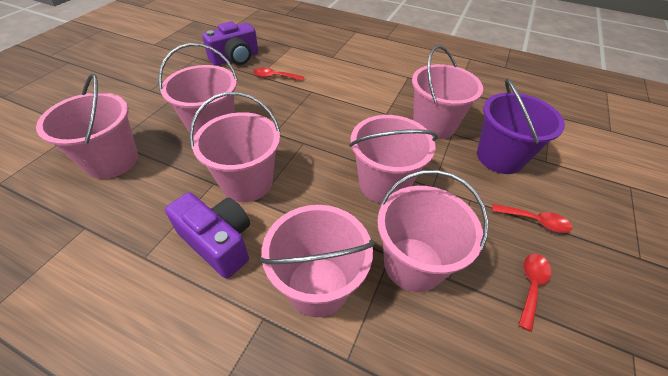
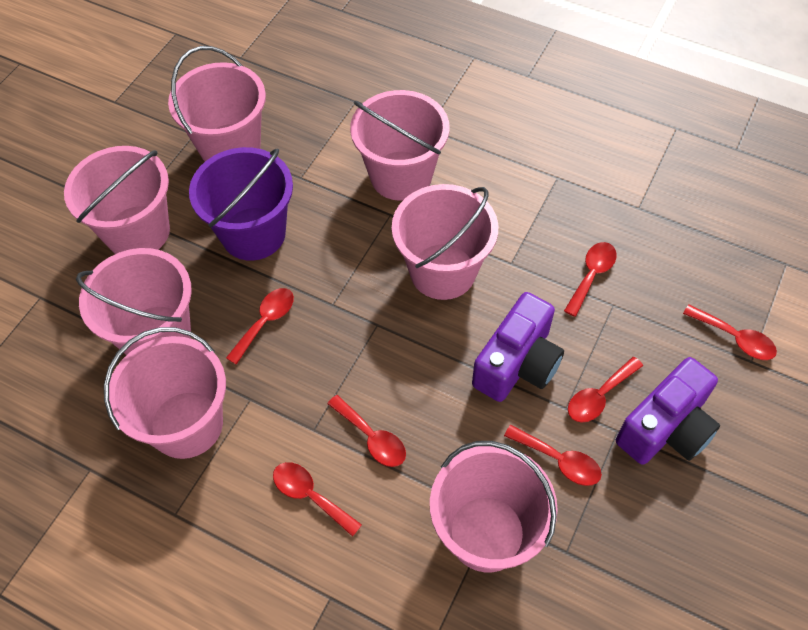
red spoon: 3 -> 7

